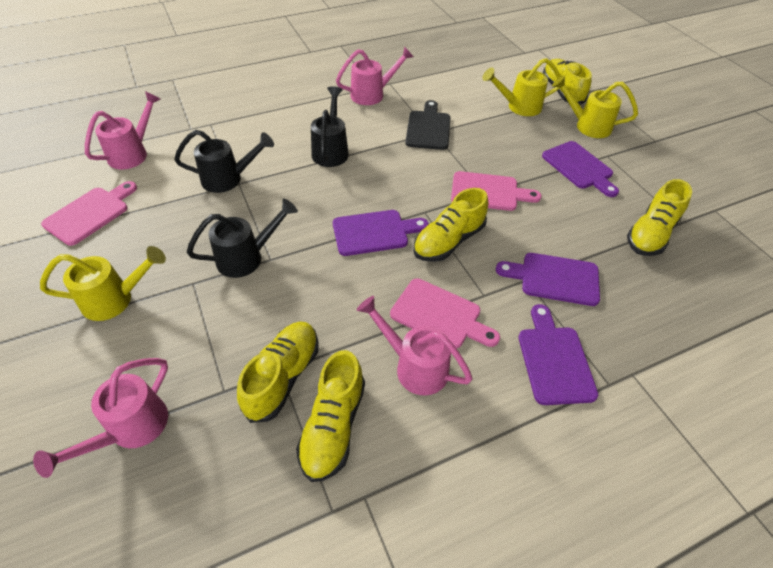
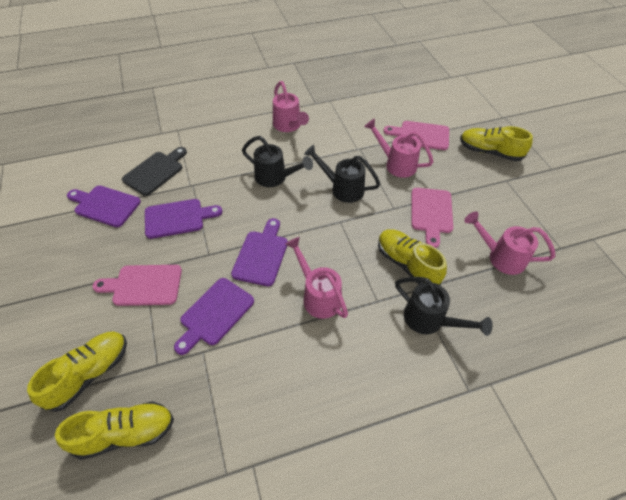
yellow shoe: 5 -> 4
yellow watering can: 3 -> 0

